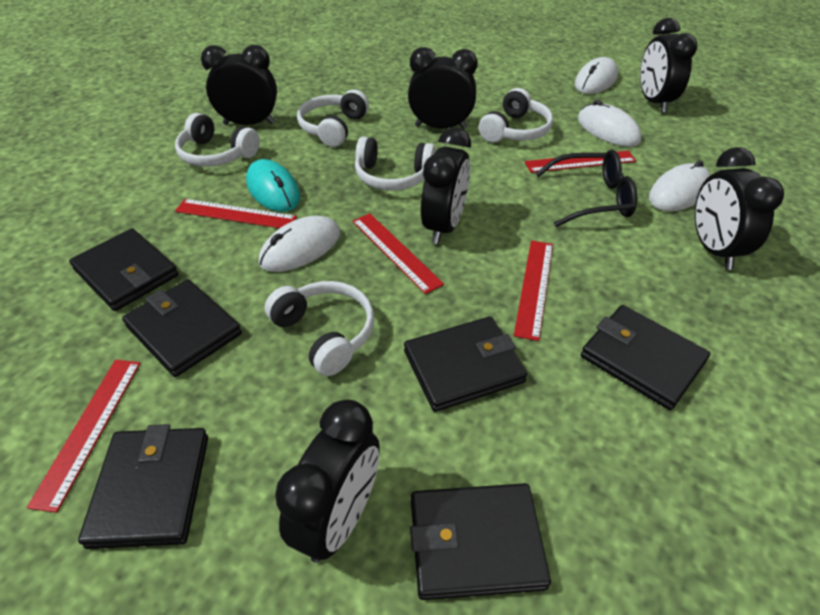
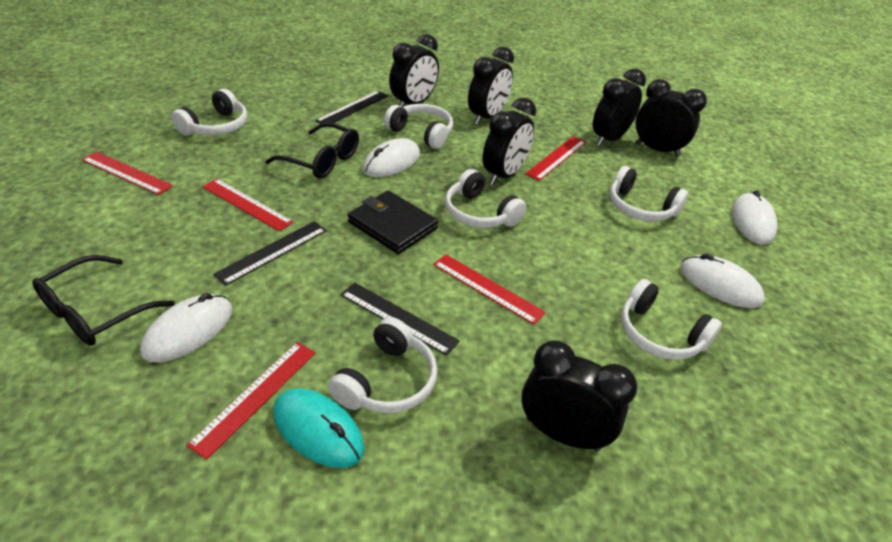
black glasses: 1 -> 2
black ruler: 0 -> 3
black wallet: 6 -> 1
white headphones: 5 -> 6

